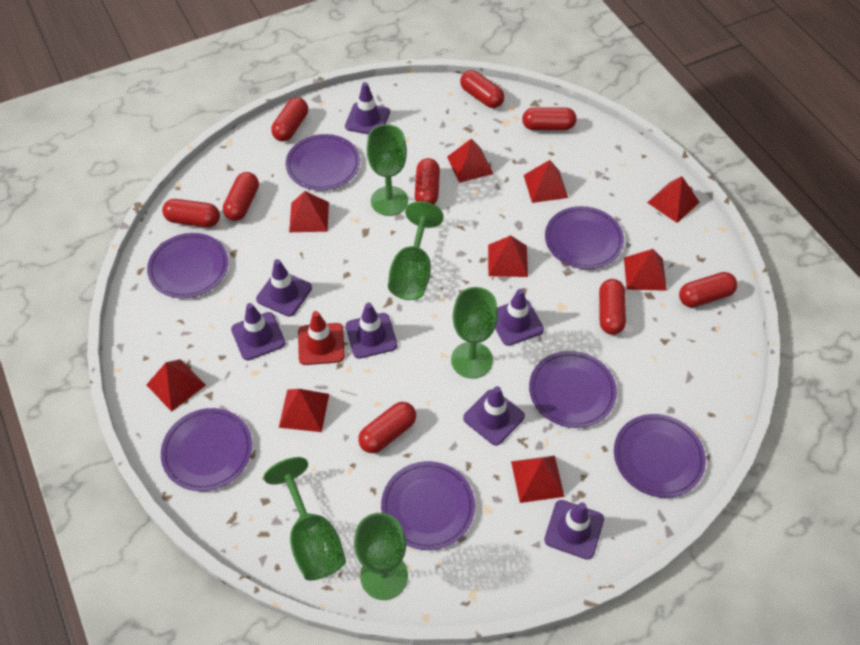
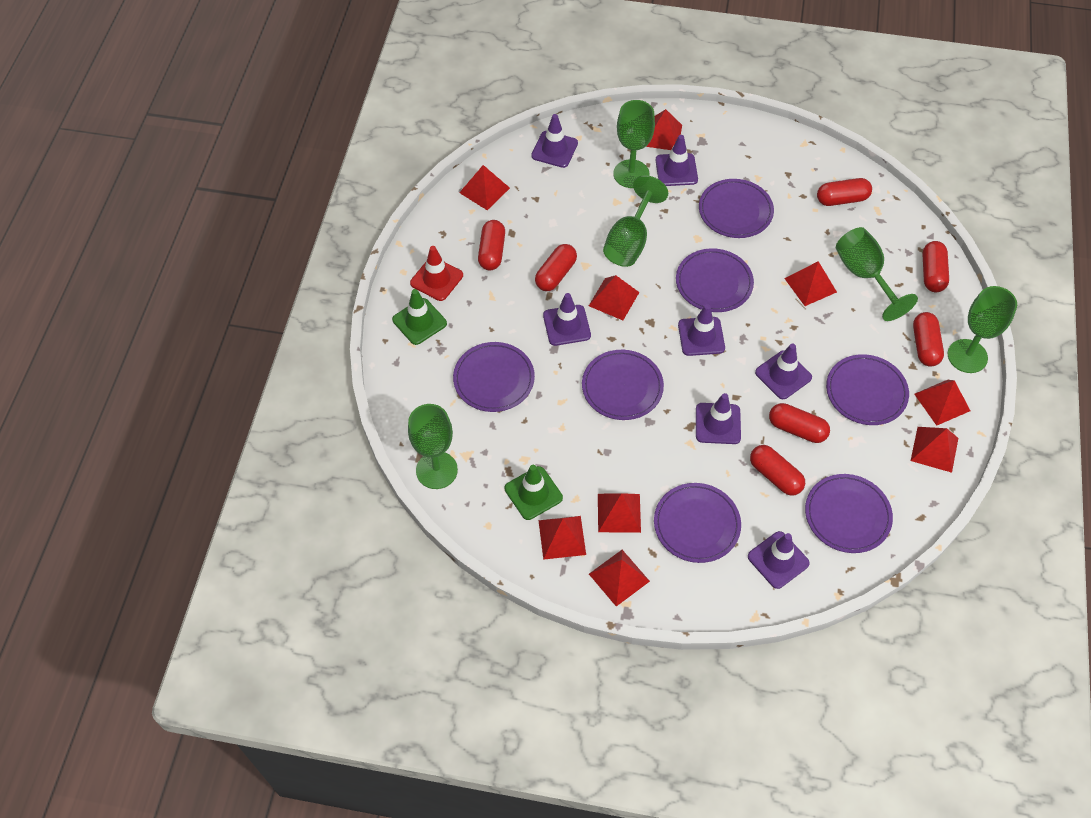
green traffic cone: 0 -> 2
red capsule: 9 -> 7

